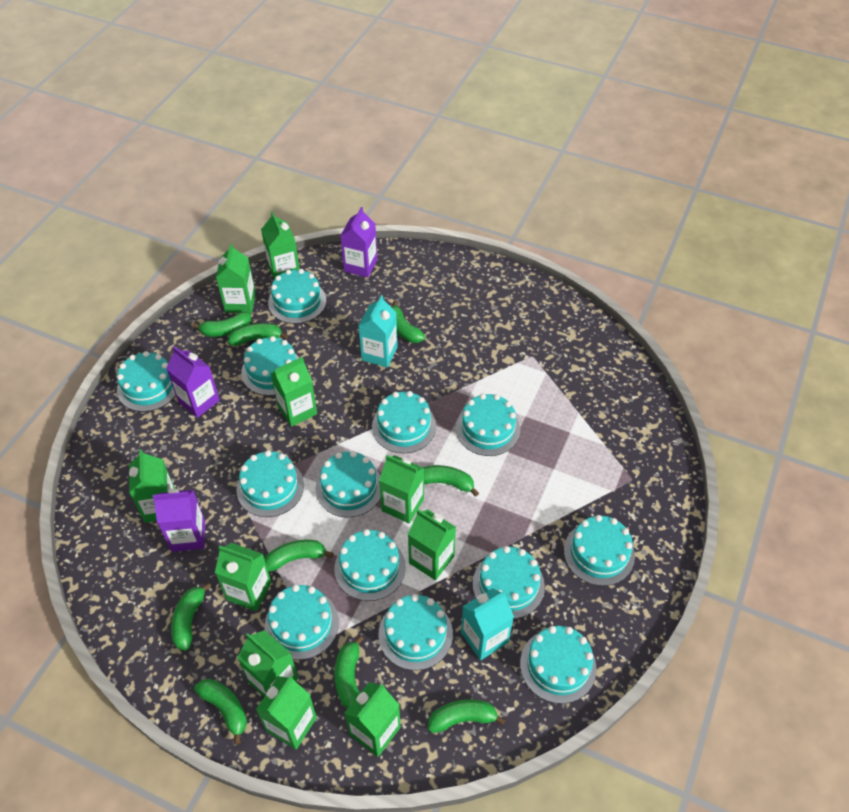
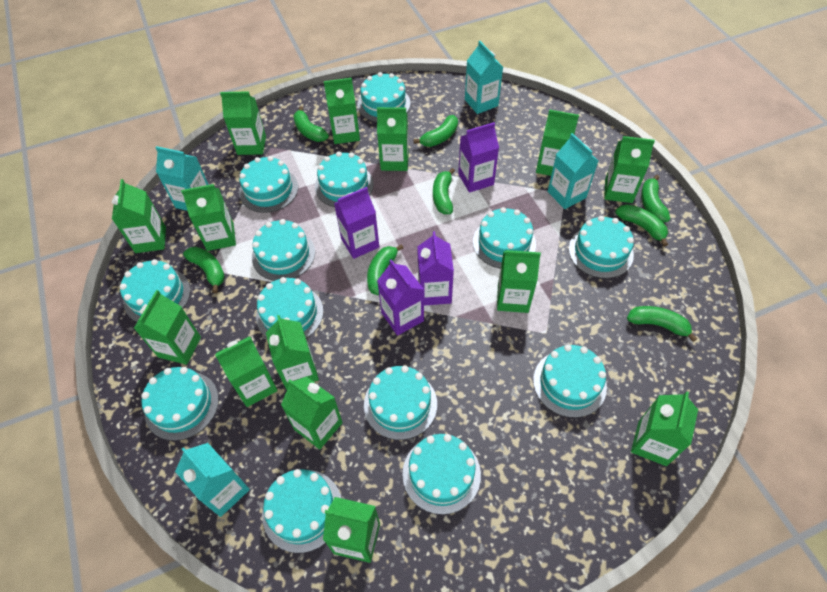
green banana: 9 -> 8
green carton: 10 -> 14
purple carton: 3 -> 4
turquoise carton: 2 -> 4

